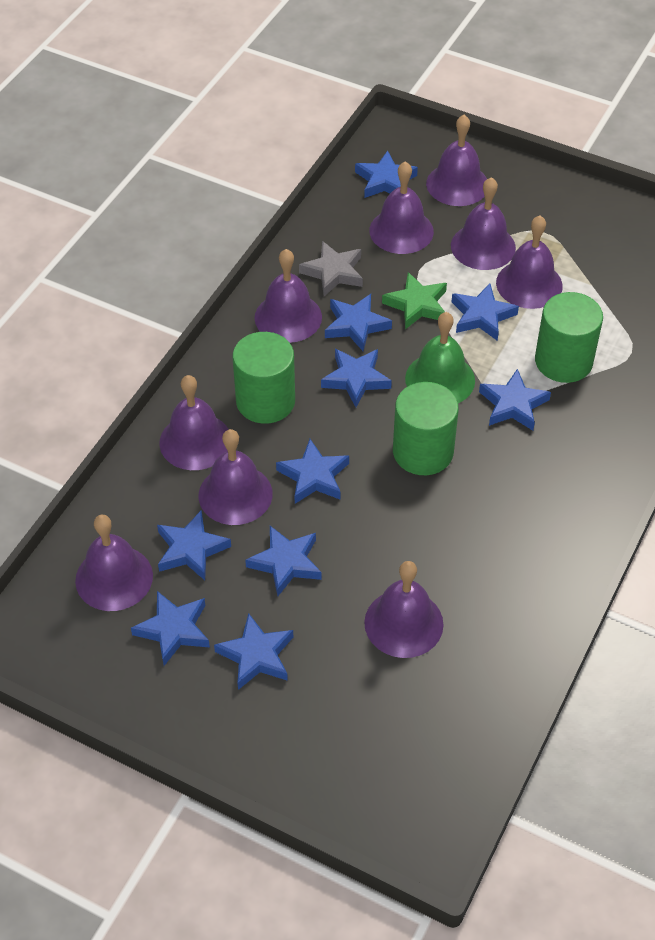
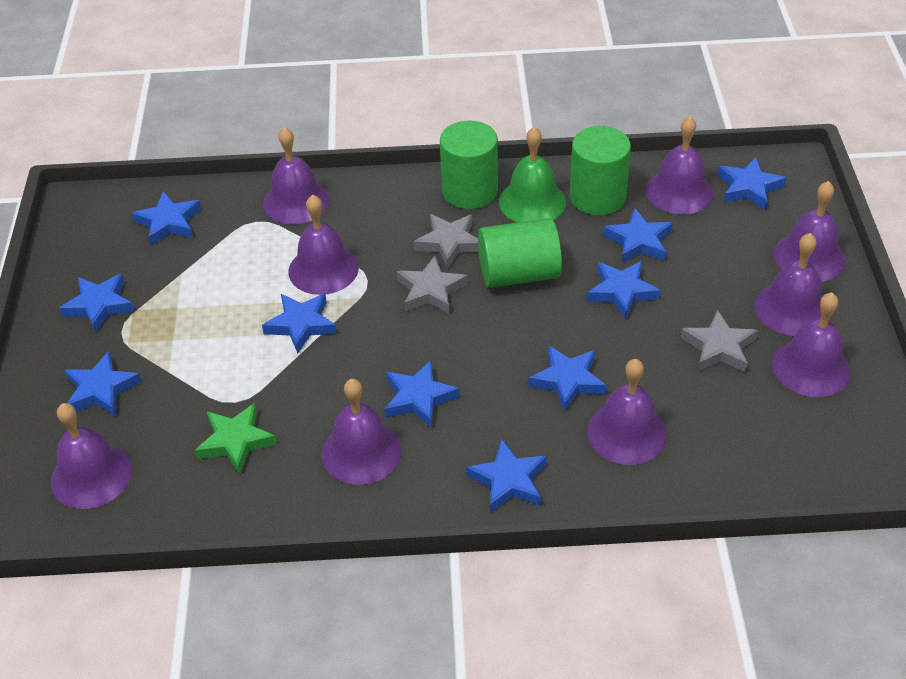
grey star: 1 -> 3

